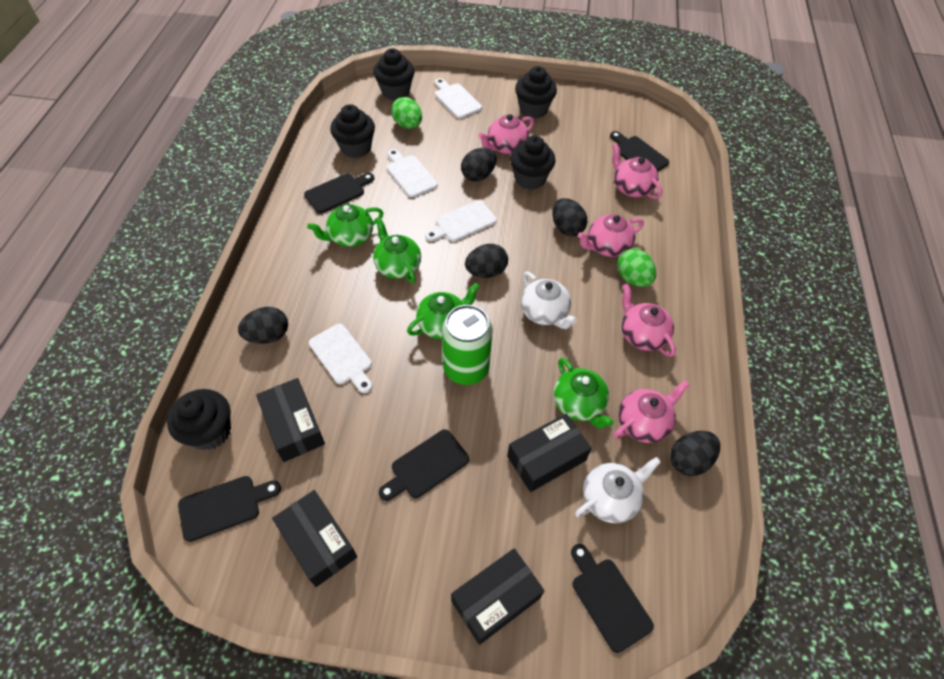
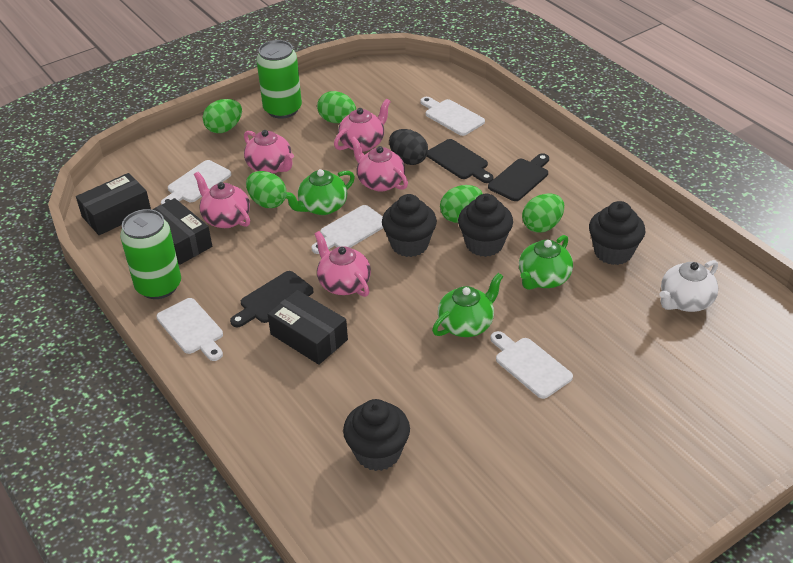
black box: 4 -> 3
black cupcake: 5 -> 4
black cutting board: 5 -> 3
black egg: 5 -> 1
green can: 1 -> 2
green egg: 2 -> 5
green teapot: 4 -> 3
white cutting board: 4 -> 5
white teapot: 2 -> 1

